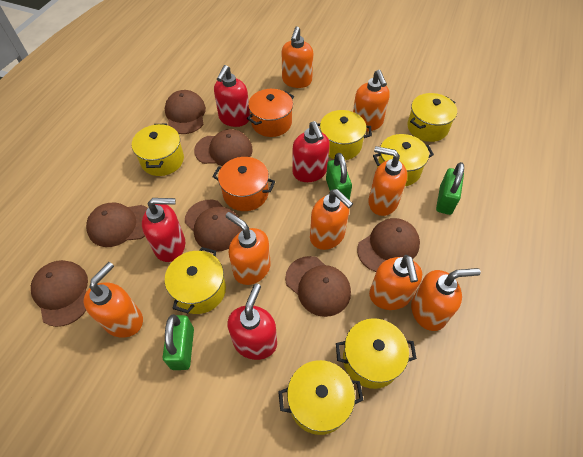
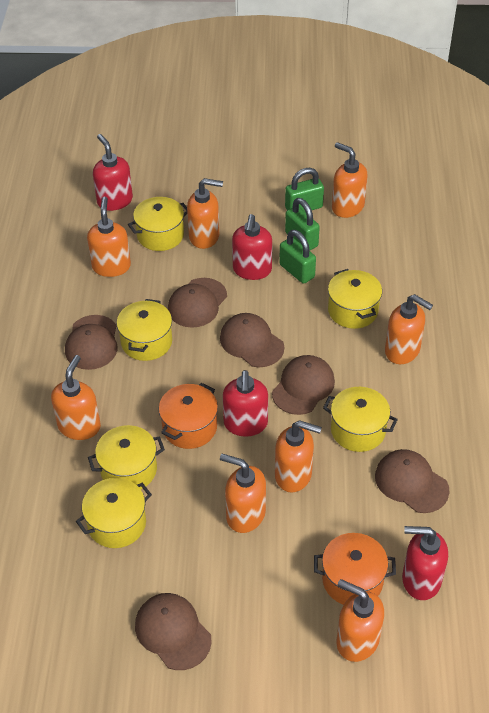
brown cap: 7 -> 6
yellow pot: 7 -> 6

